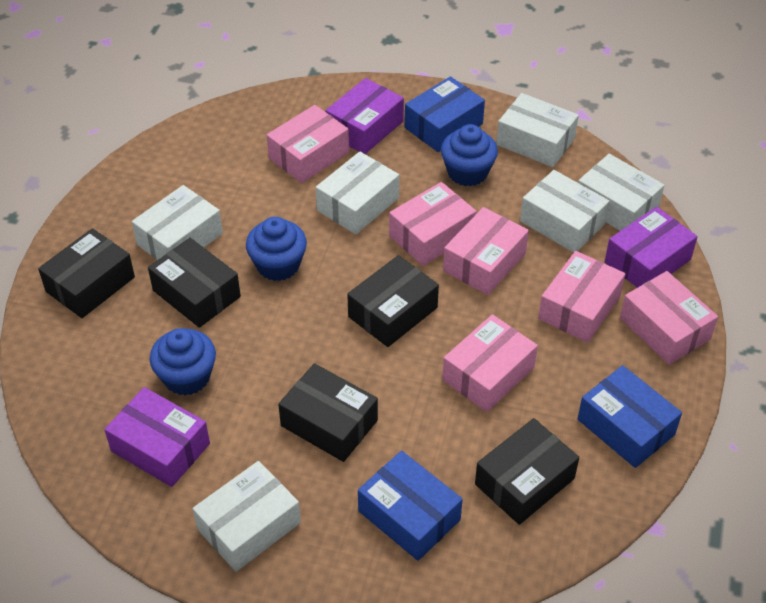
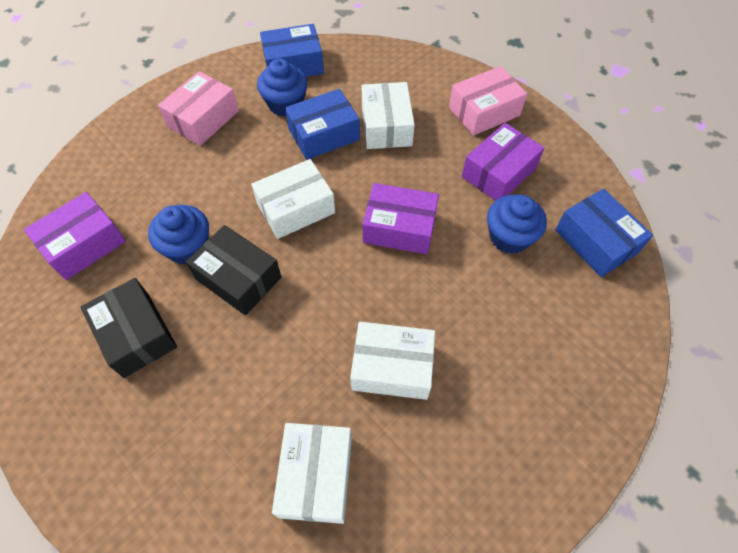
black box: 5 -> 2
pink box: 6 -> 2
white box: 6 -> 4

